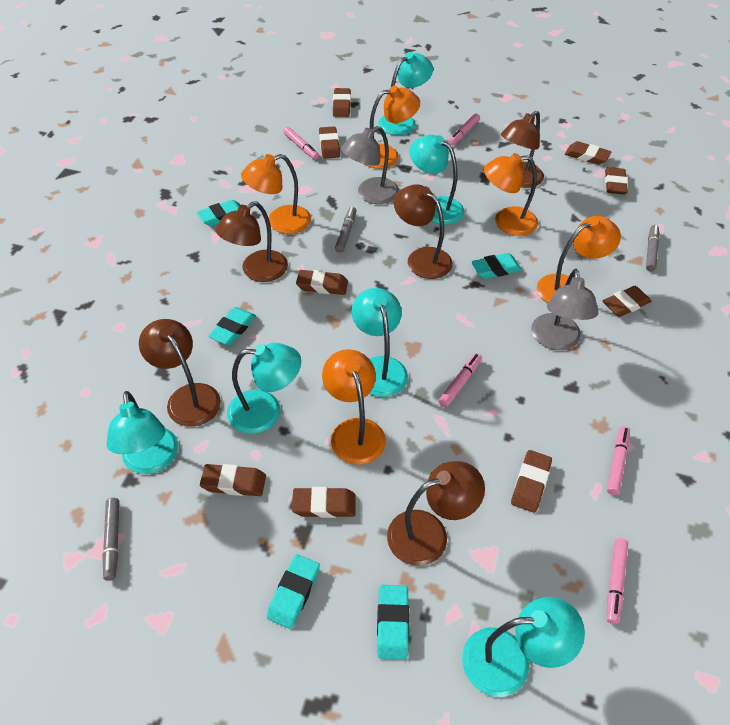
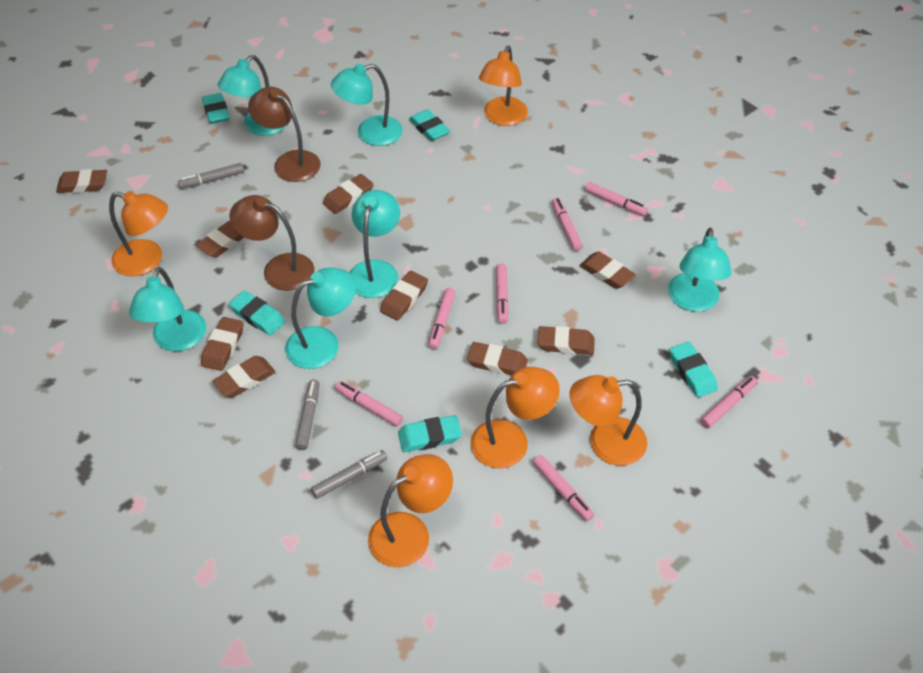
brown lamp: 5 -> 2
grey lamp: 2 -> 0
pink marker: 5 -> 7

